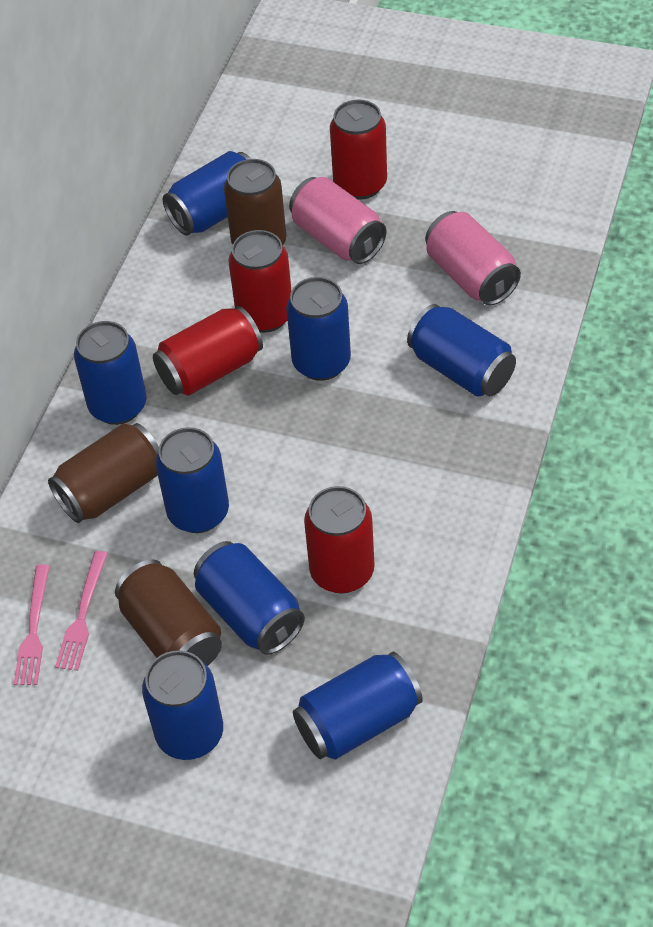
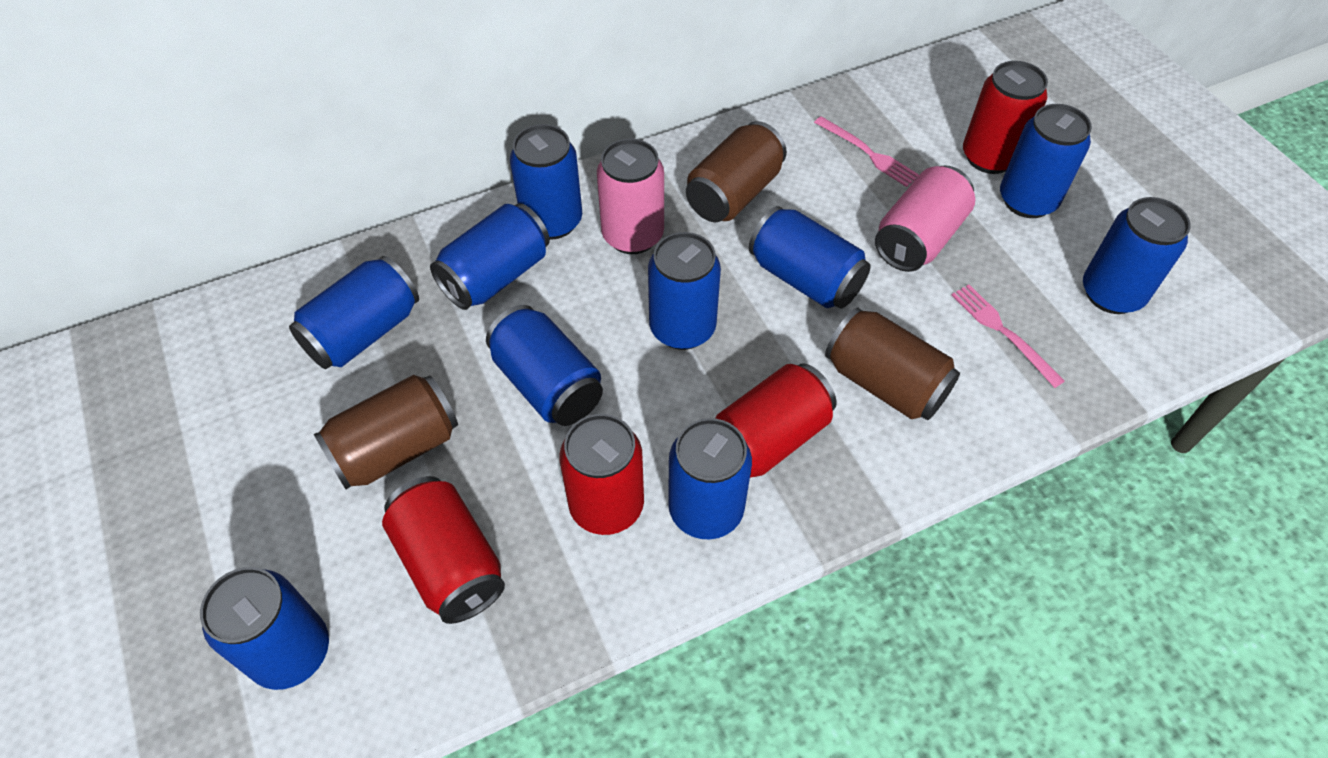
blue can: 8 -> 10

